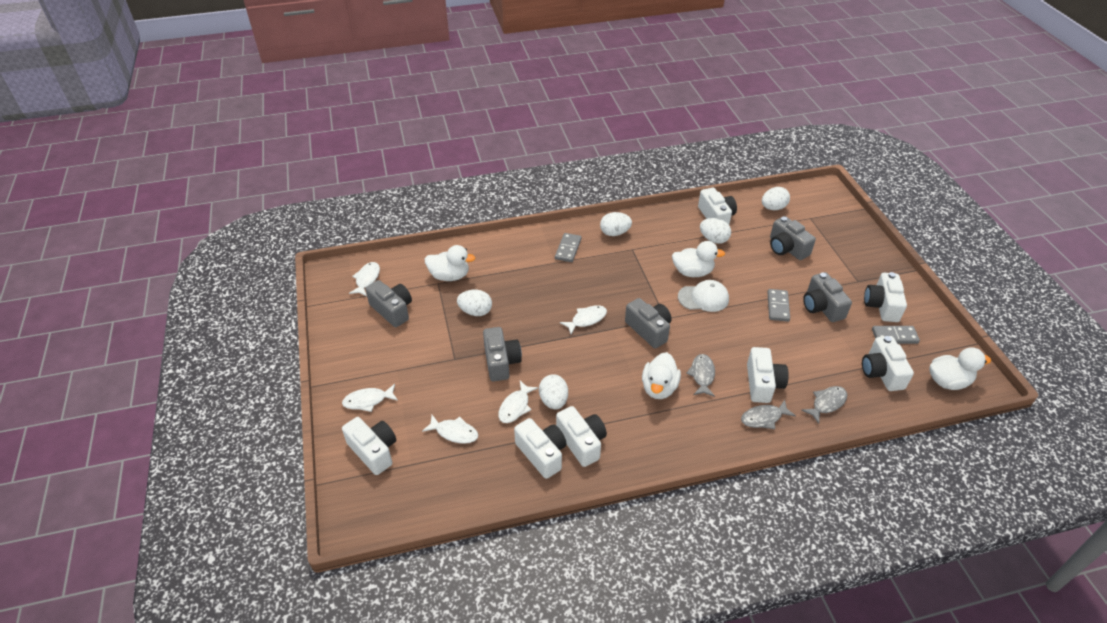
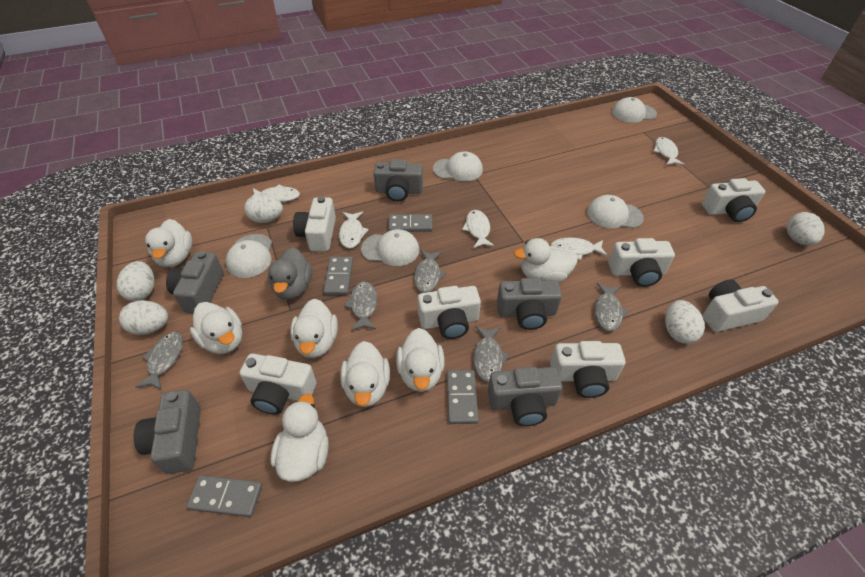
grey domino: 3 -> 4
grey duck: 0 -> 1
grey fish: 3 -> 5
white cap: 1 -> 5
white duck: 4 -> 7

